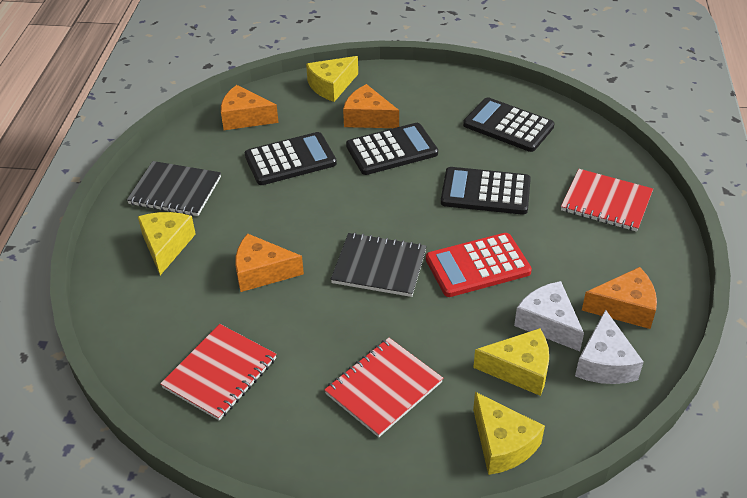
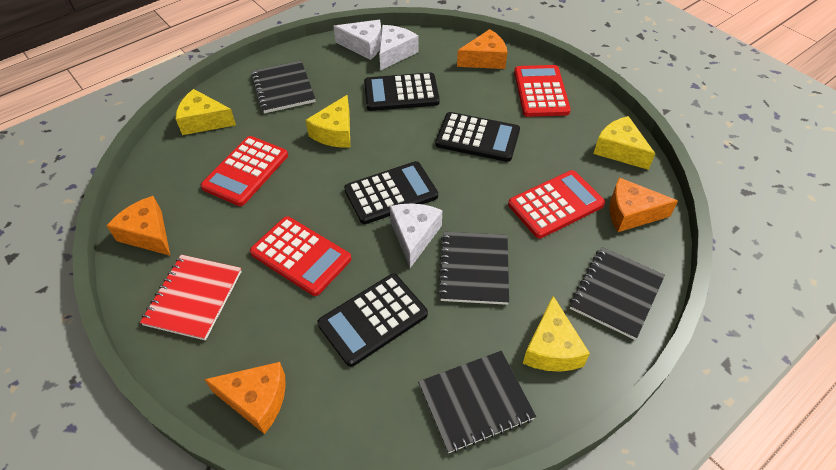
black notebook: 2 -> 4
red calculator: 1 -> 4
red notebook: 3 -> 1
white cheese: 2 -> 3

